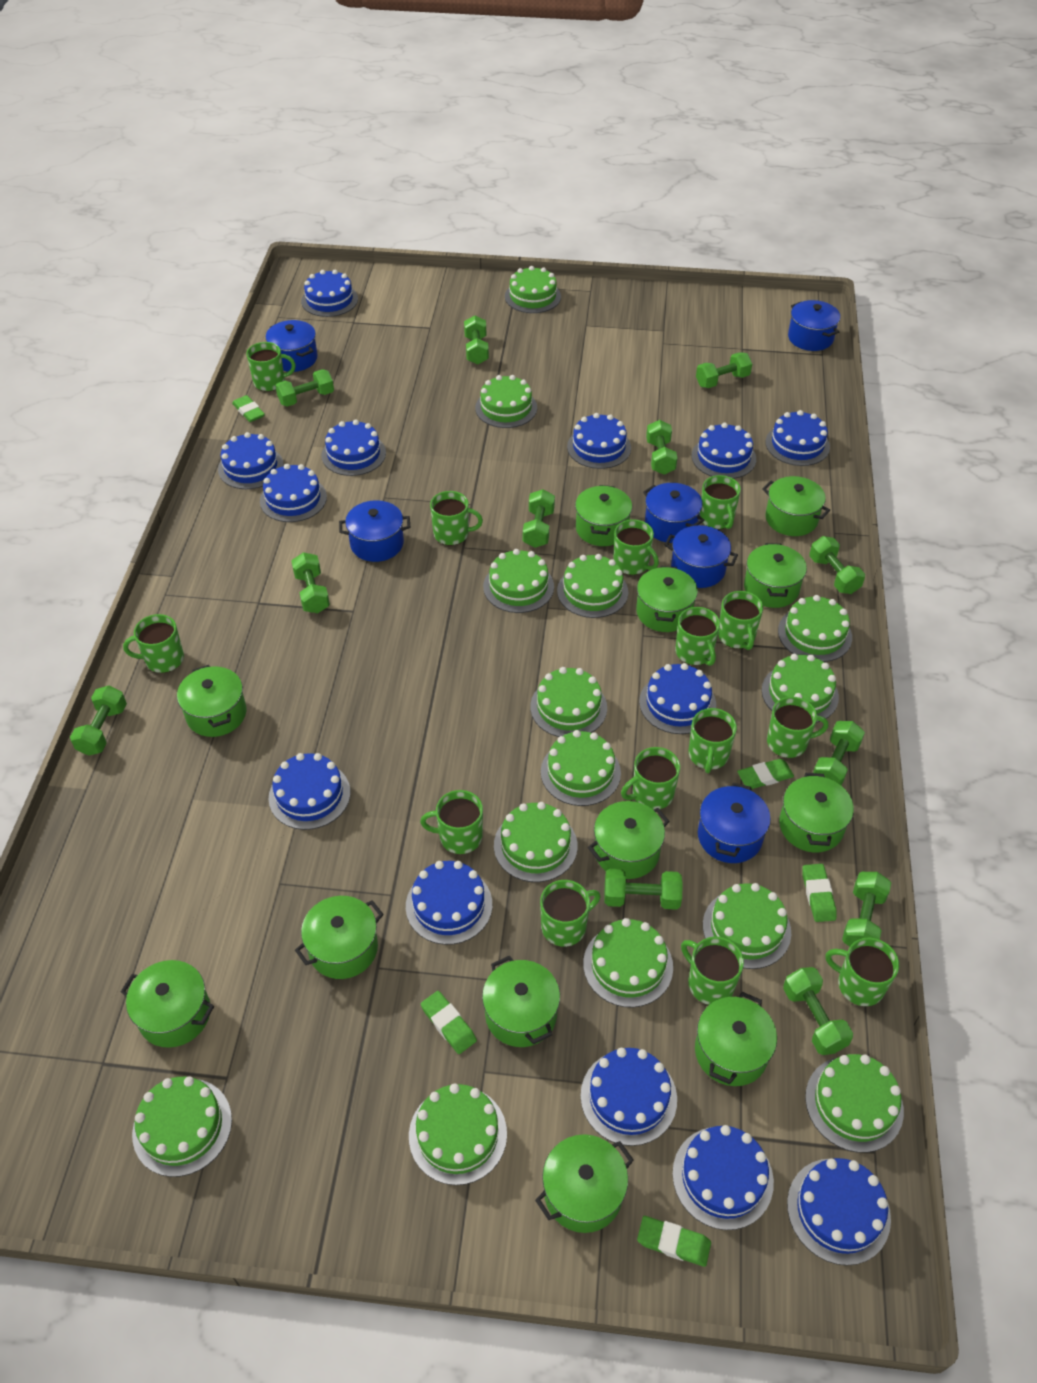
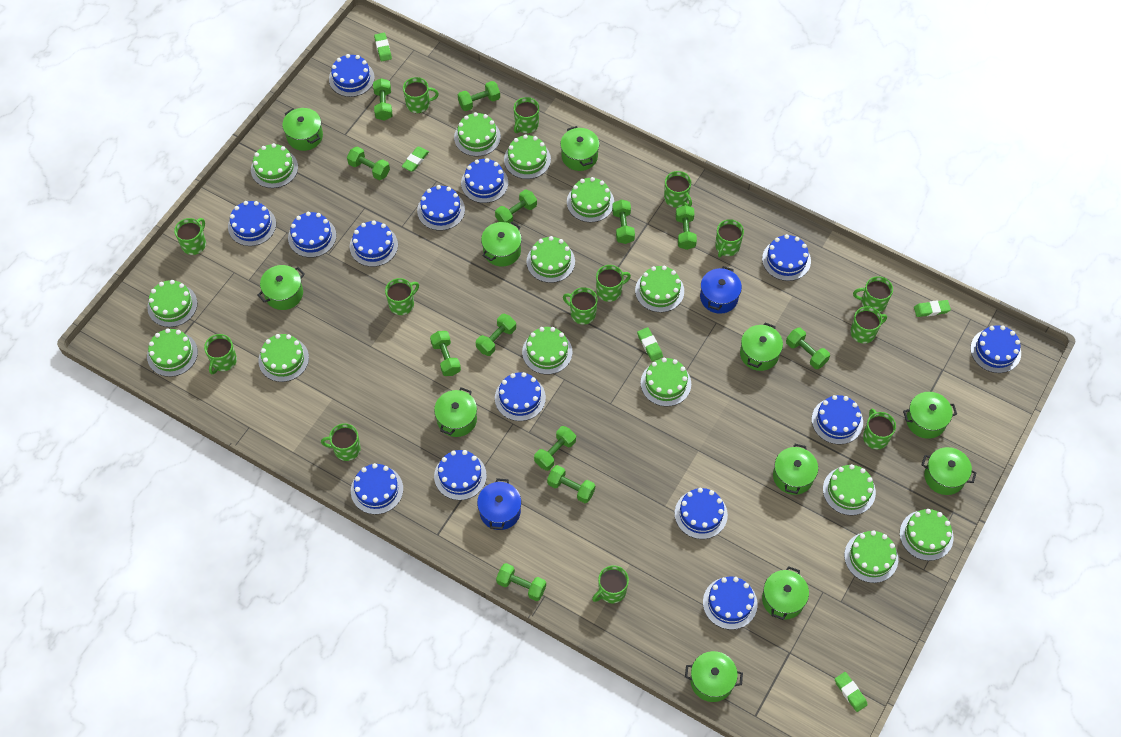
blue cake: 13 -> 14
blue pot: 6 -> 2
green pot: 12 -> 11

